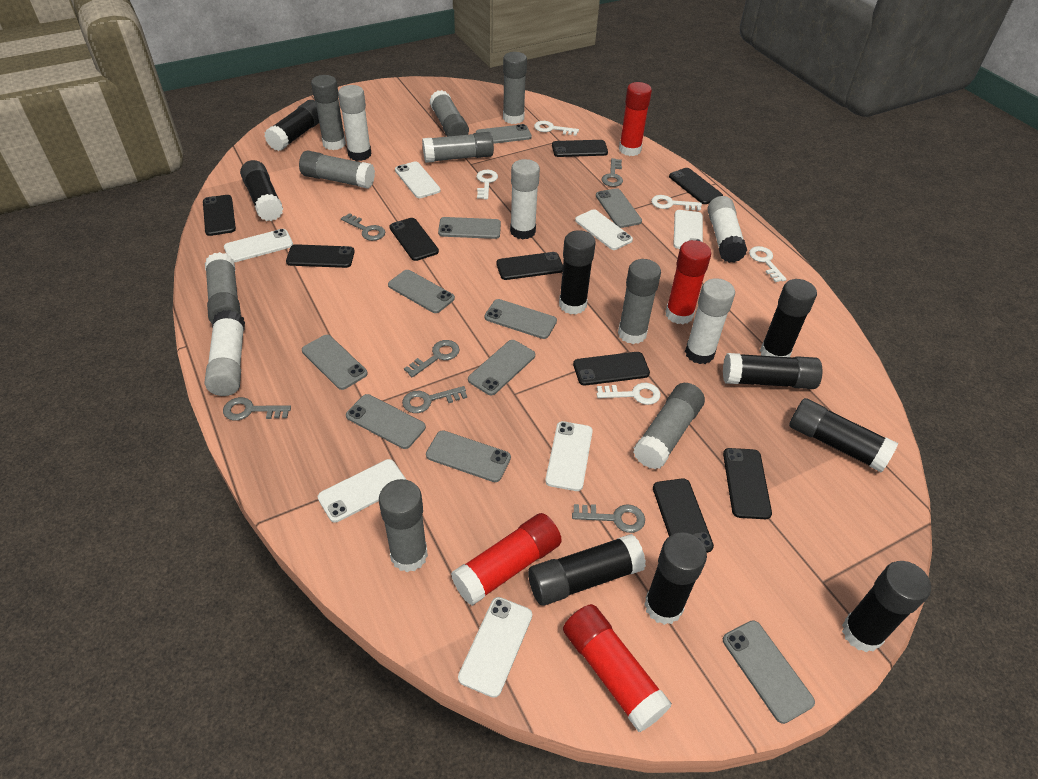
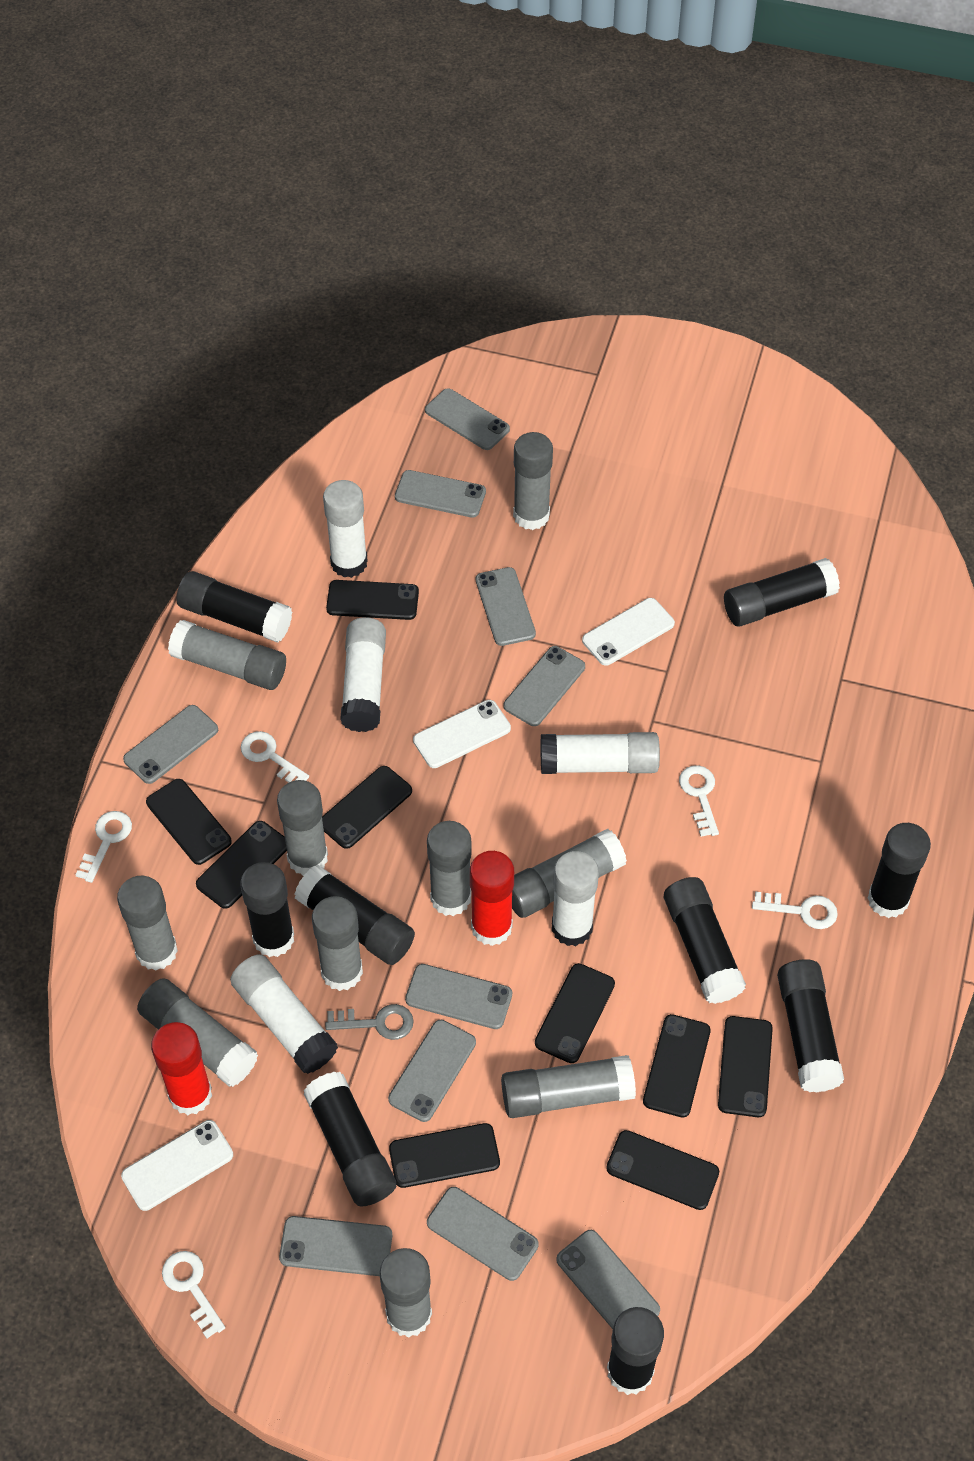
grey glue stick: 9 -> 10
grey key: 6 -> 1
red glue stick: 4 -> 2
white phone: 7 -> 3

